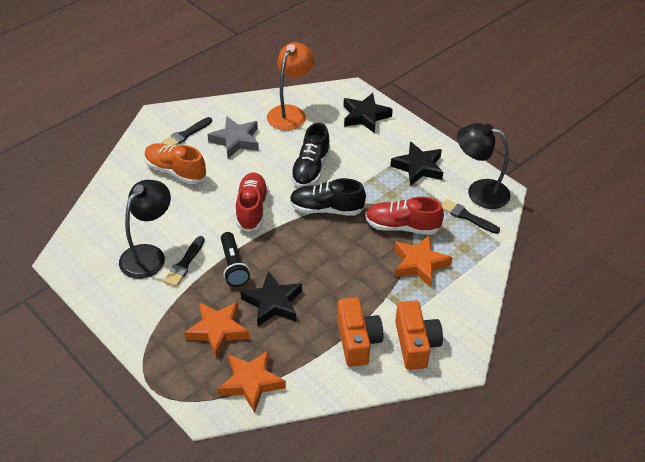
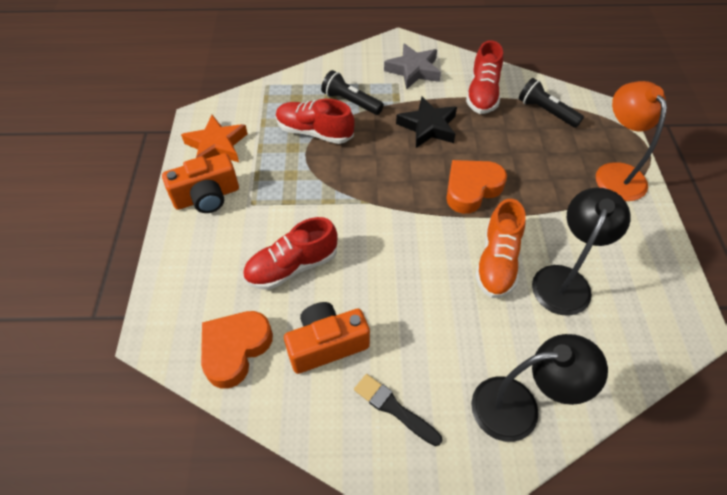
black brush: 3 -> 1
black flashlight: 1 -> 2
black shoe: 2 -> 0
black star: 3 -> 1
orange heart: 0 -> 2
orange star: 3 -> 1
red shoe: 2 -> 3

